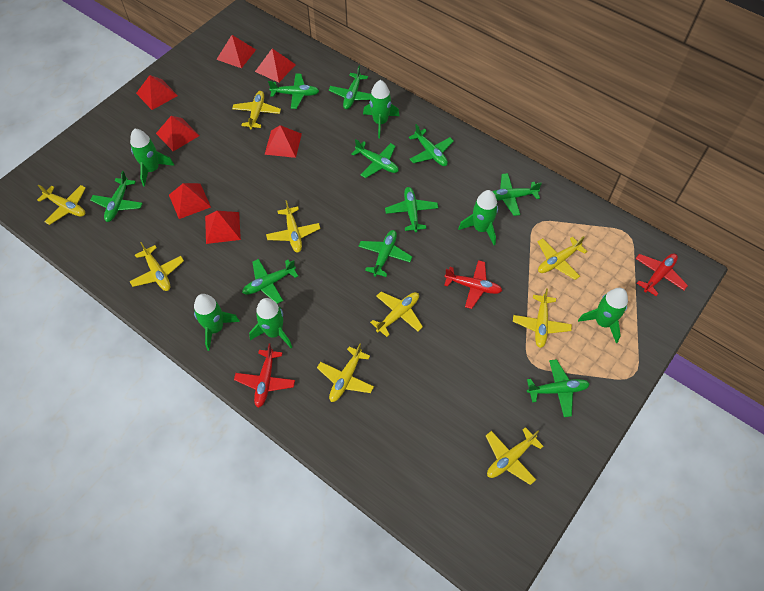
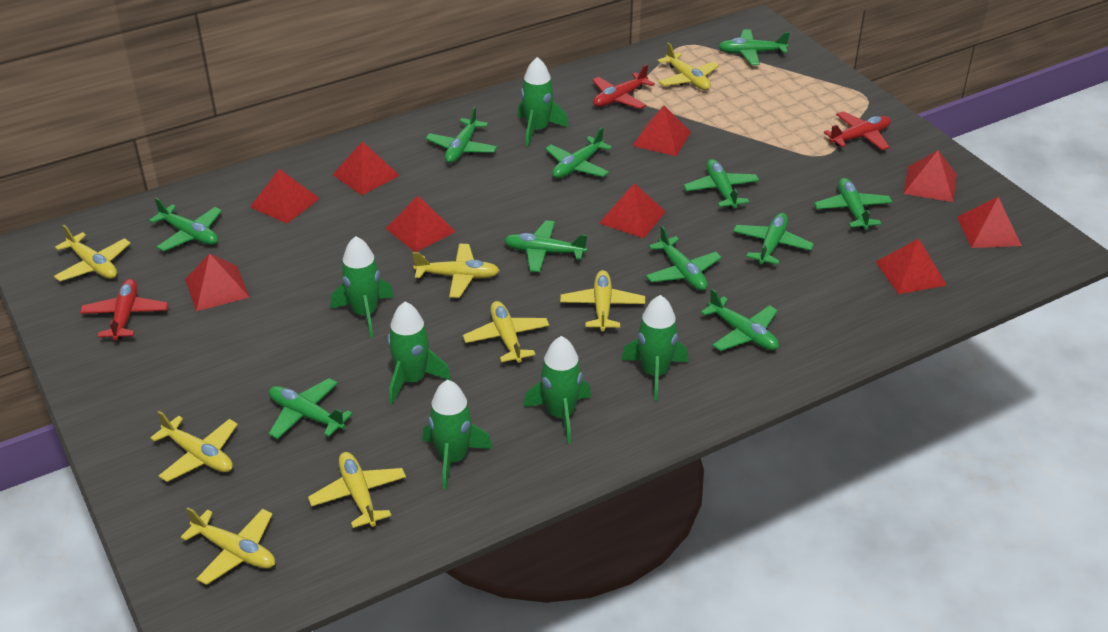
green plane: 10 -> 11
red pyramid: 7 -> 9
yellow plane: 9 -> 8

